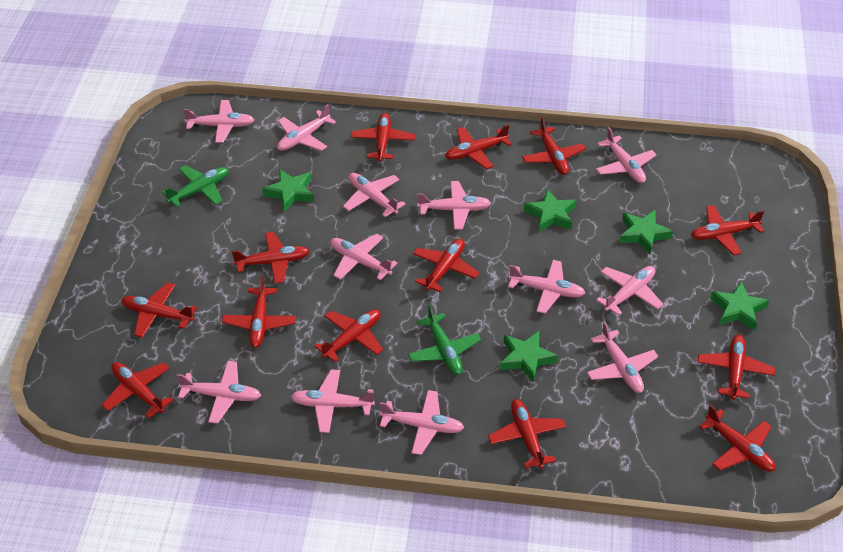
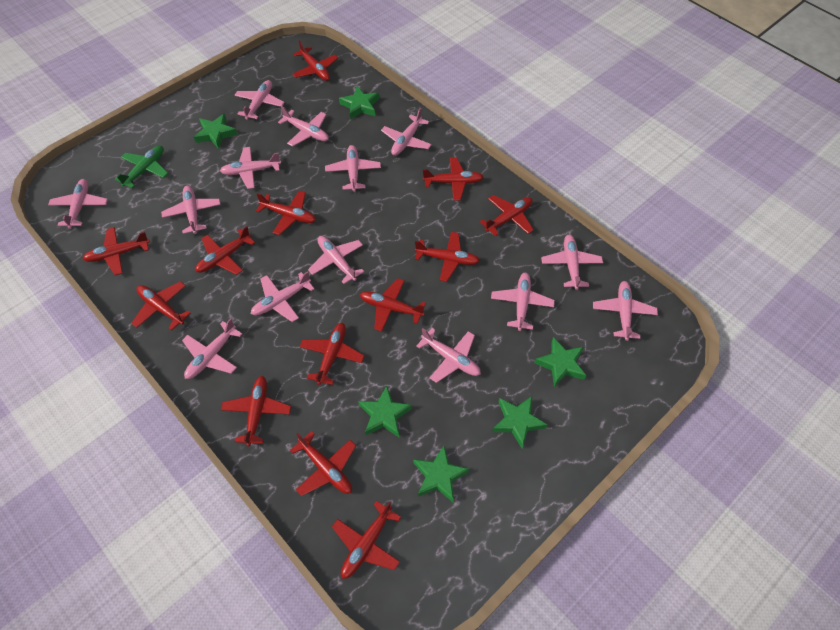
green plane: 2 -> 1
green star: 5 -> 6
pink plane: 12 -> 14

